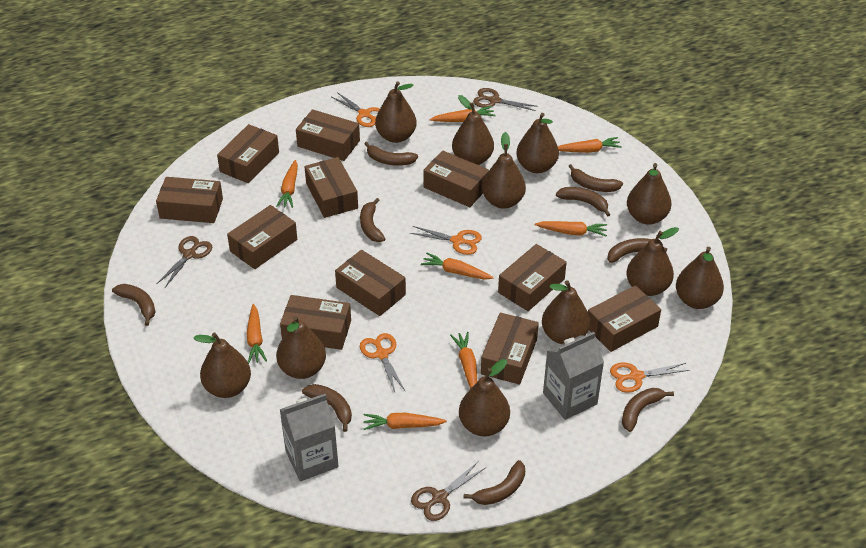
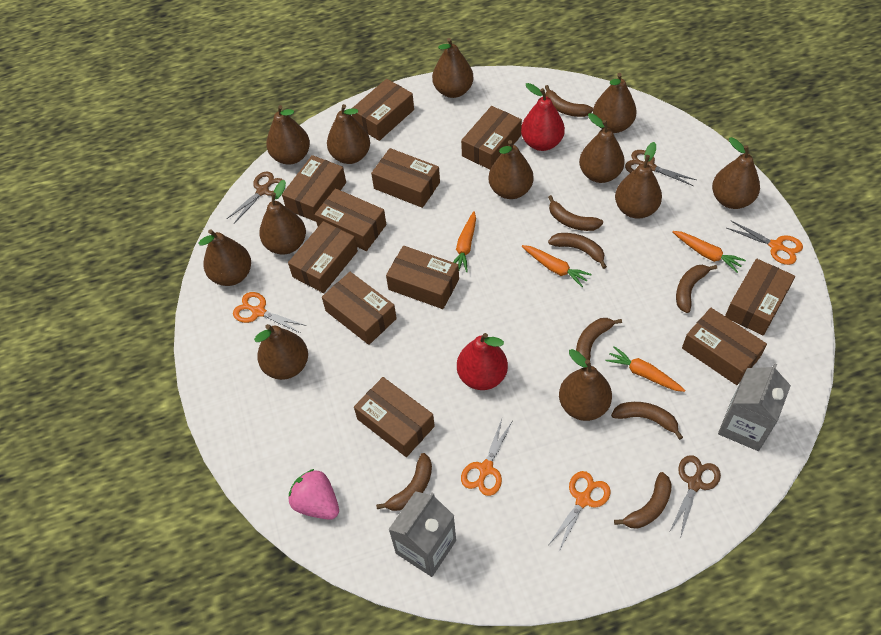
brown banana: 9 -> 8
brown pear: 11 -> 12
orange carrot: 8 -> 4
pink strawberry: 0 -> 1
red pear: 0 -> 2

